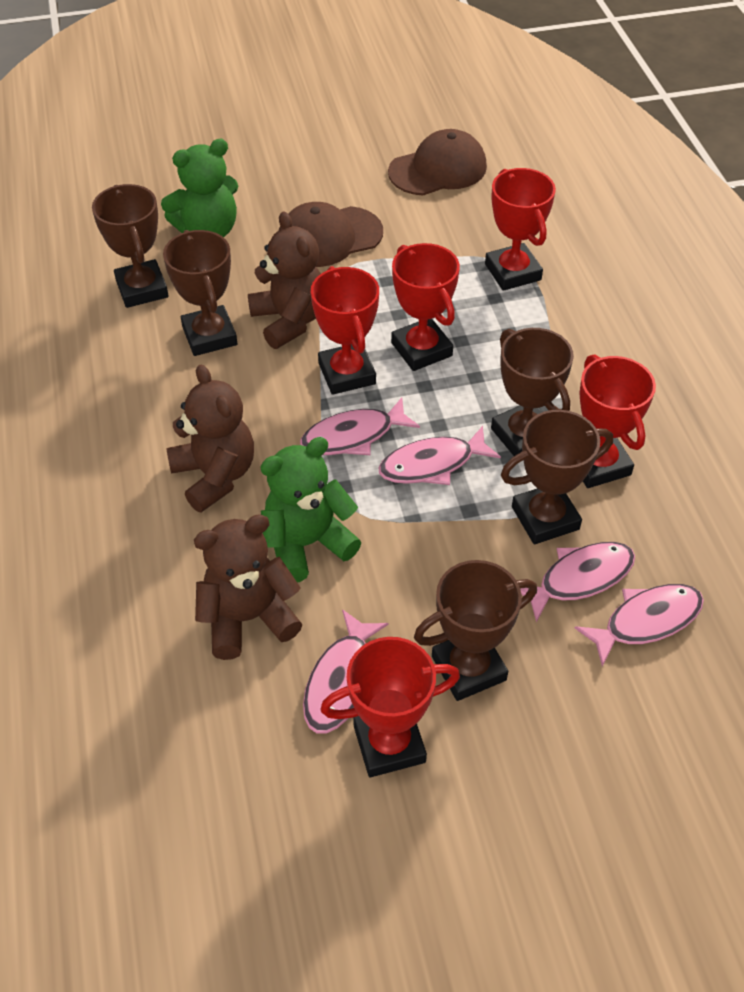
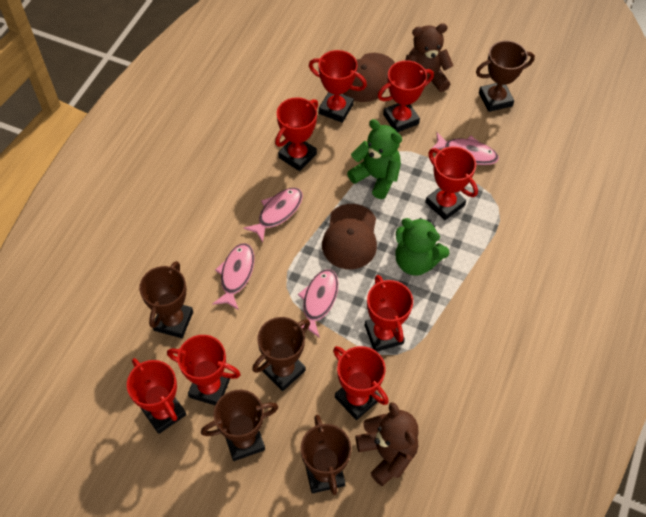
brown teddy bear: 3 -> 2
pink fish: 5 -> 4
red trophy: 5 -> 8

